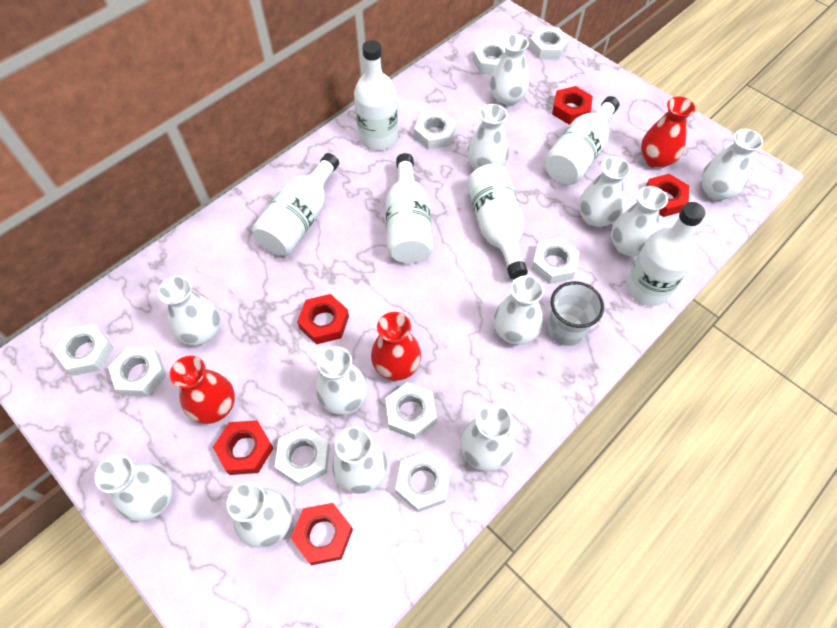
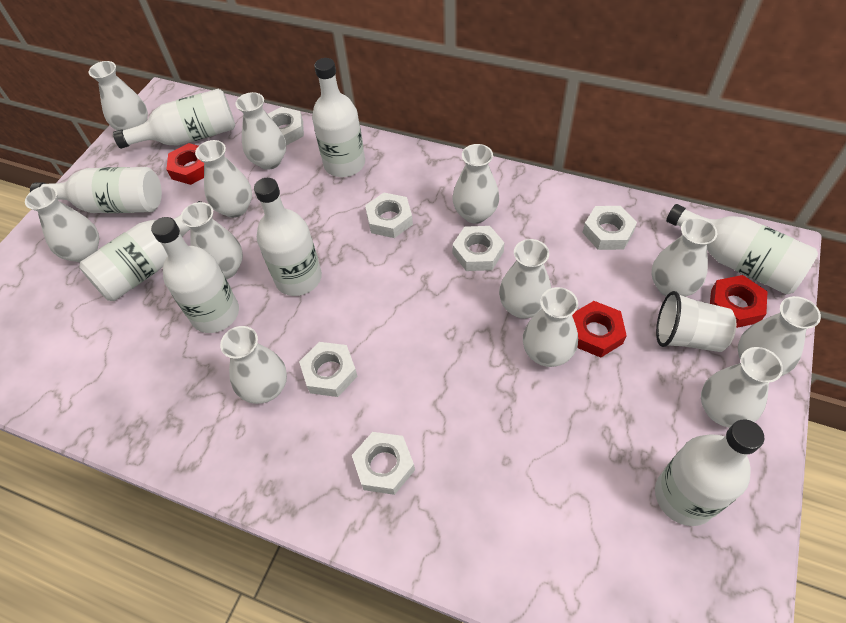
red nut: 5 -> 3
red vase: 3 -> 0
white bottle: 6 -> 8
white nut: 9 -> 6

